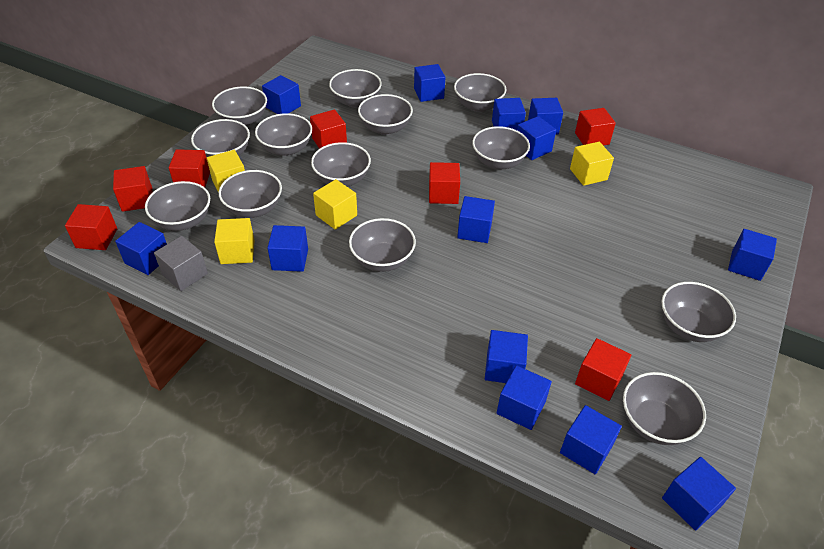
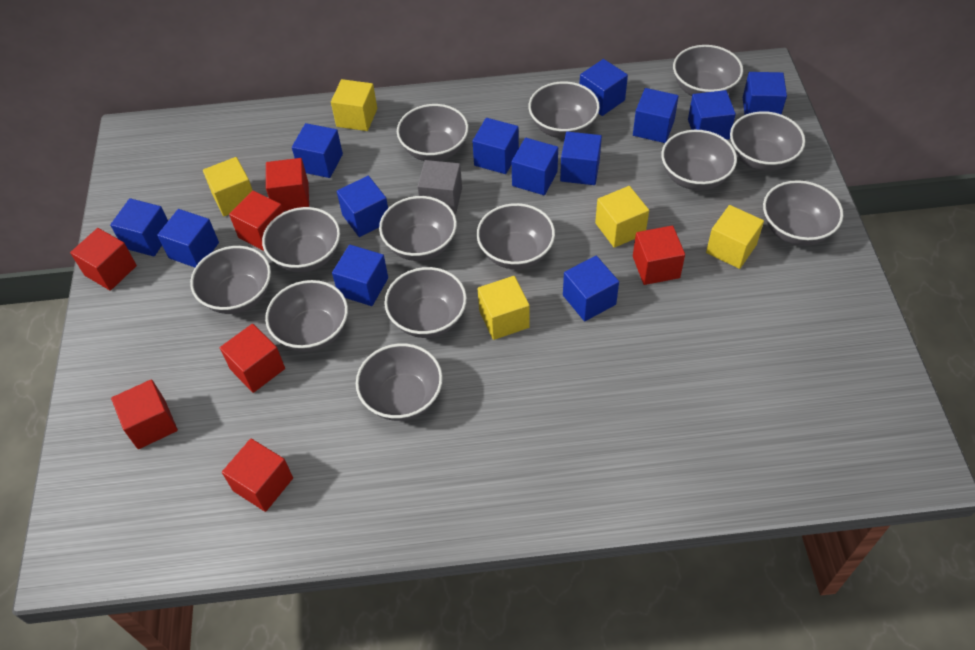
yellow cube: 4 -> 5

